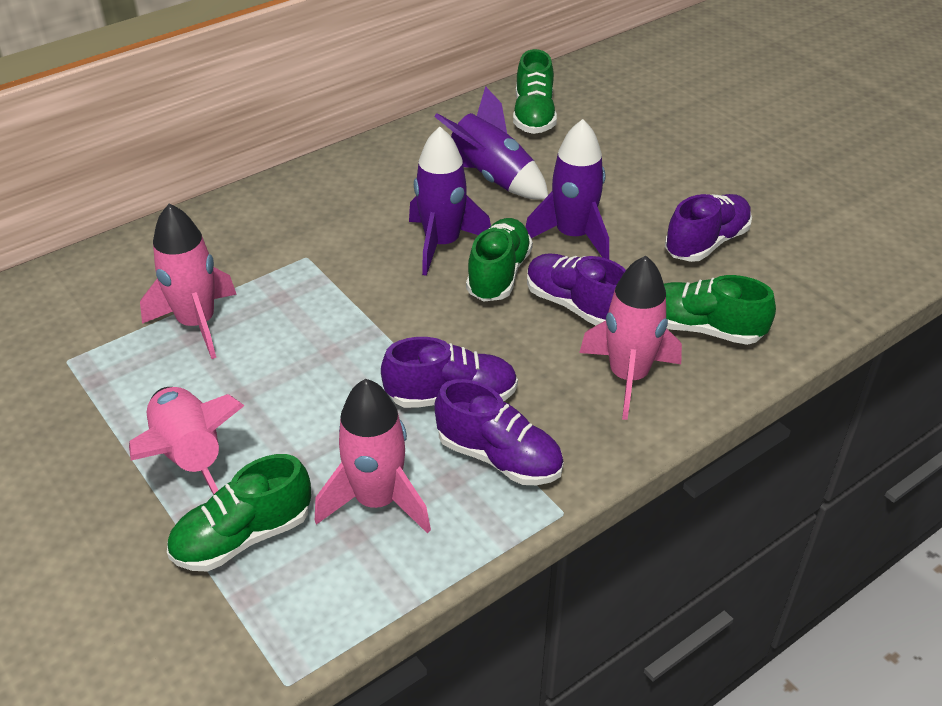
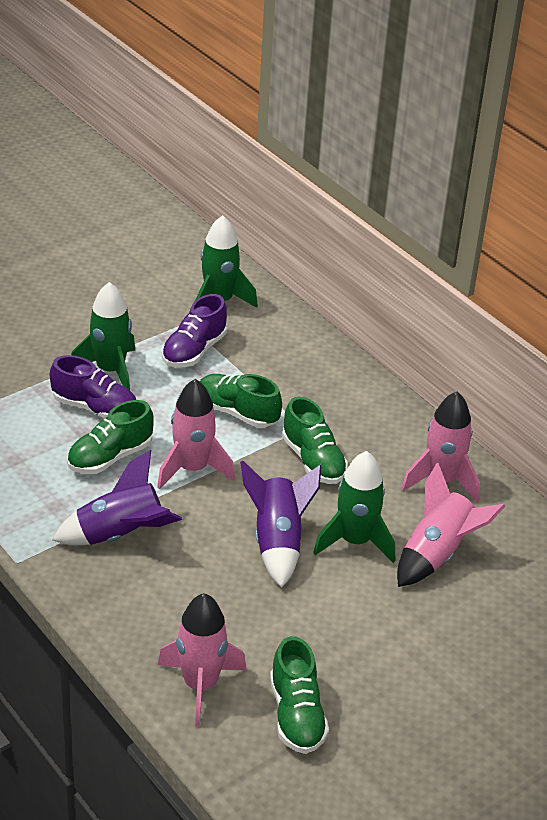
green rocket: 0 -> 3
purple rocket: 3 -> 2
purple shoe: 4 -> 2

